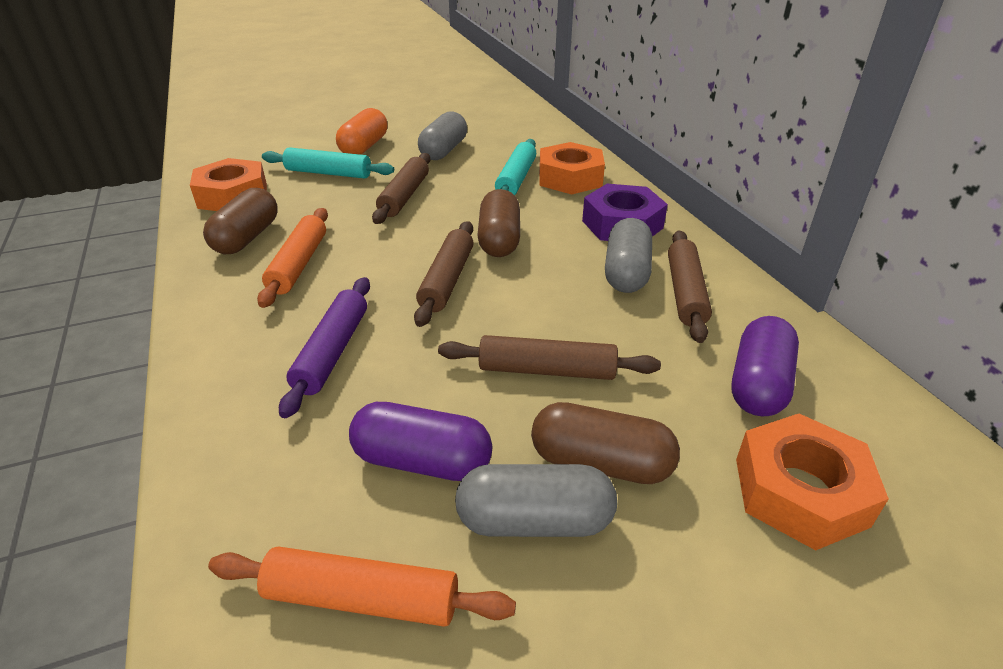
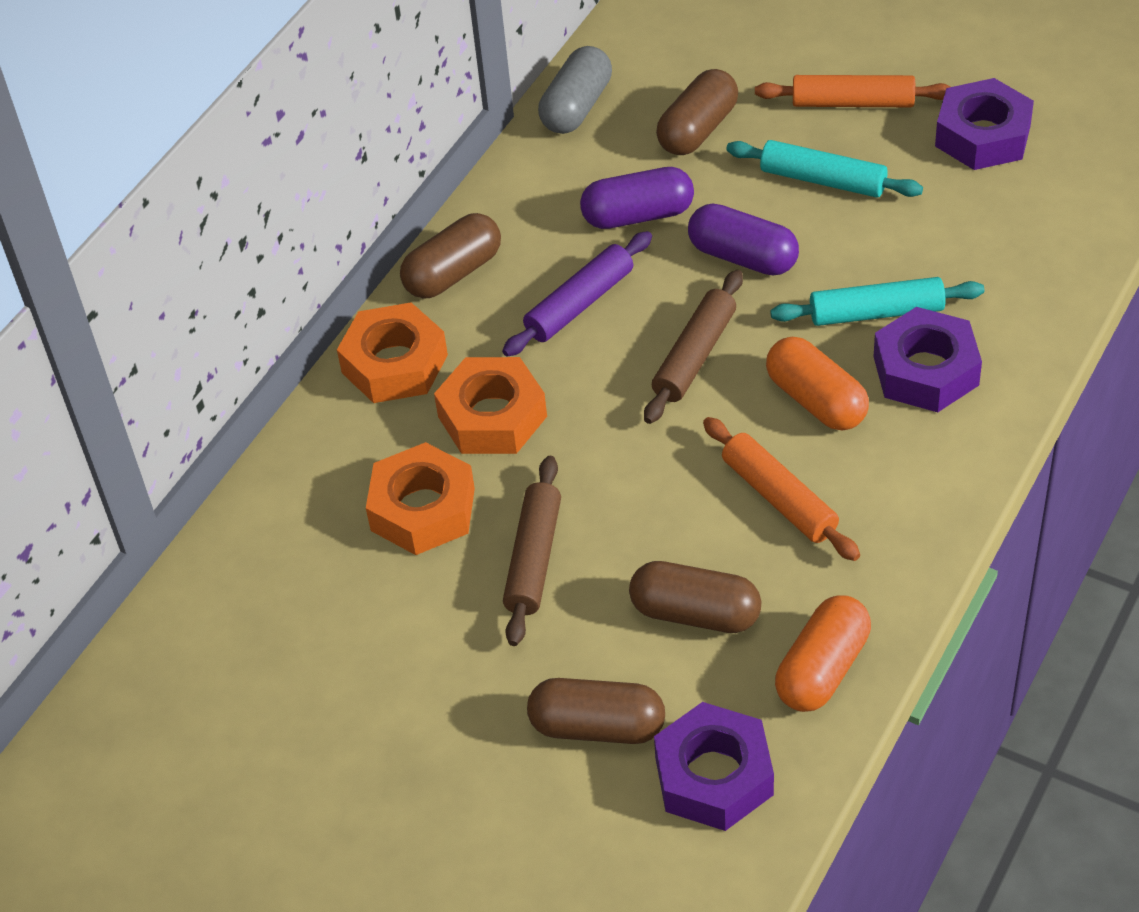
brown capsule: 3 -> 4
brown rolling pin: 4 -> 2
grey capsule: 3 -> 1
orange capsule: 1 -> 2
purple nut: 1 -> 3

